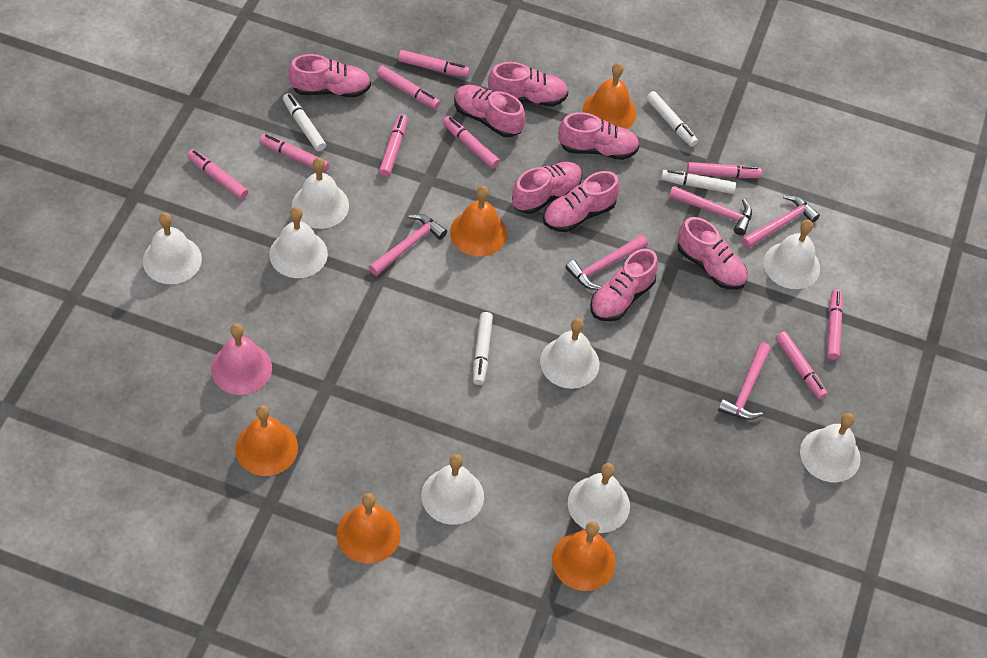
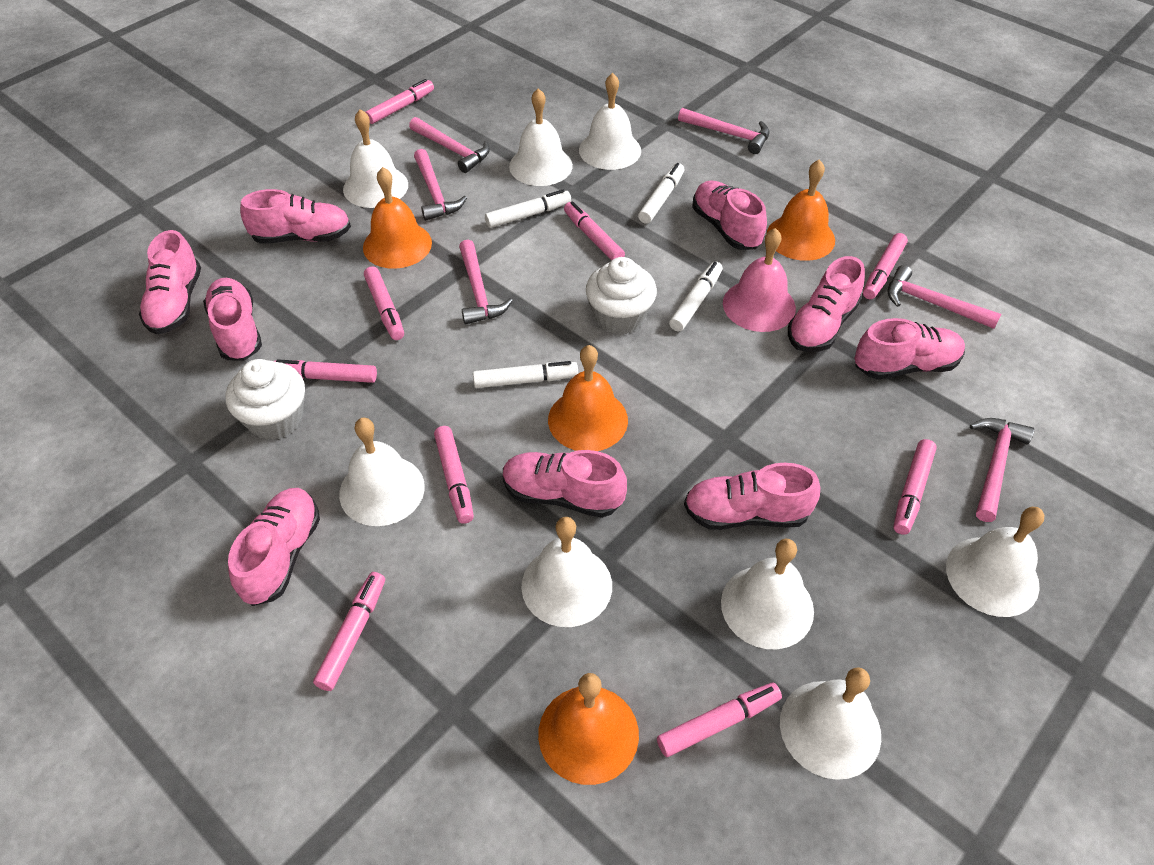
orange bell: 5 -> 4
pink hammer: 5 -> 6
pink shoe: 8 -> 9
white cupcake: 0 -> 2

